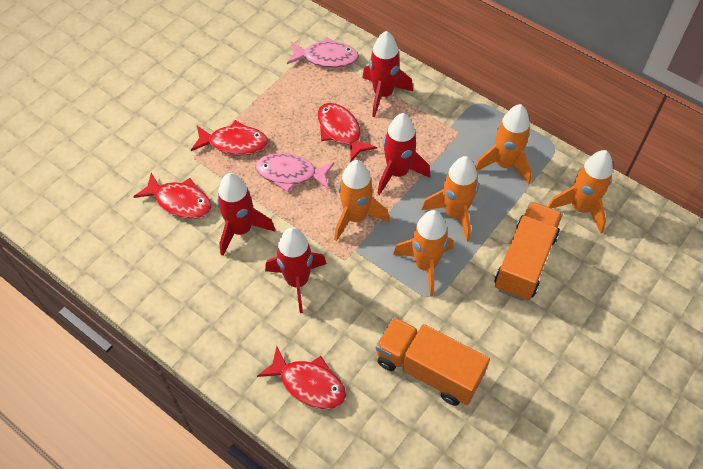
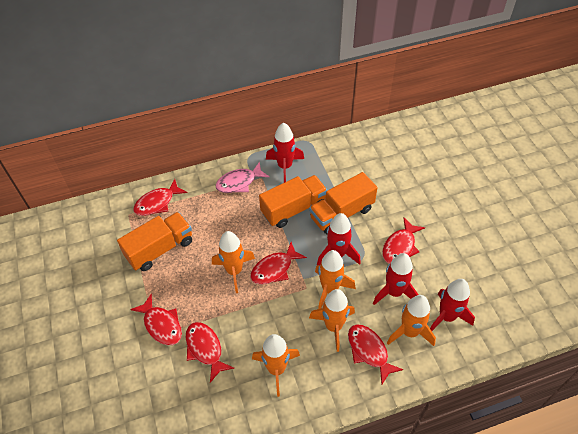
orange truck: 2 -> 3
pink fish: 2 -> 1
red fish: 4 -> 6

